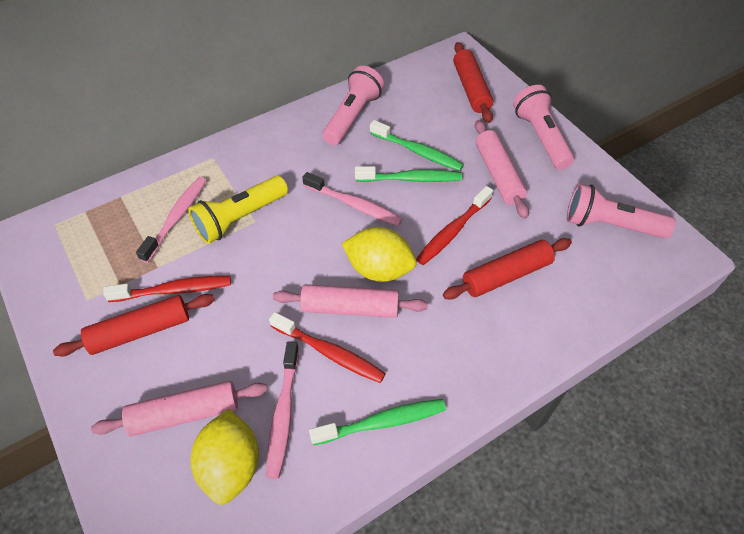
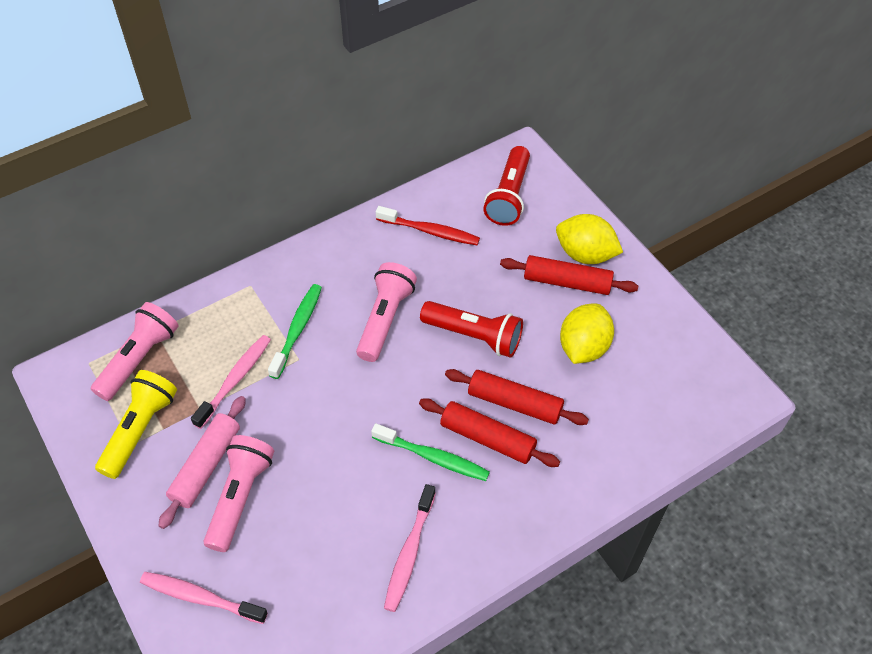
green toothbrush: 3 -> 2
pink rolling pin: 3 -> 1
red flashlight: 0 -> 2
red toothbrush: 3 -> 1

